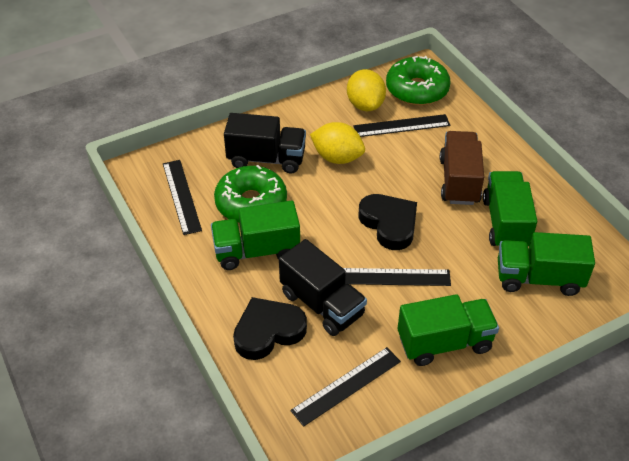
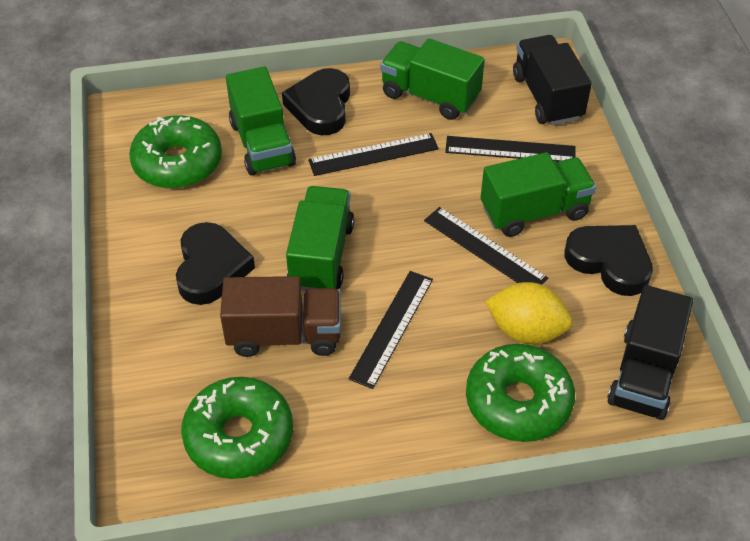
black heart: 2 -> 3
green donut: 2 -> 3
yellow lemon: 2 -> 1

